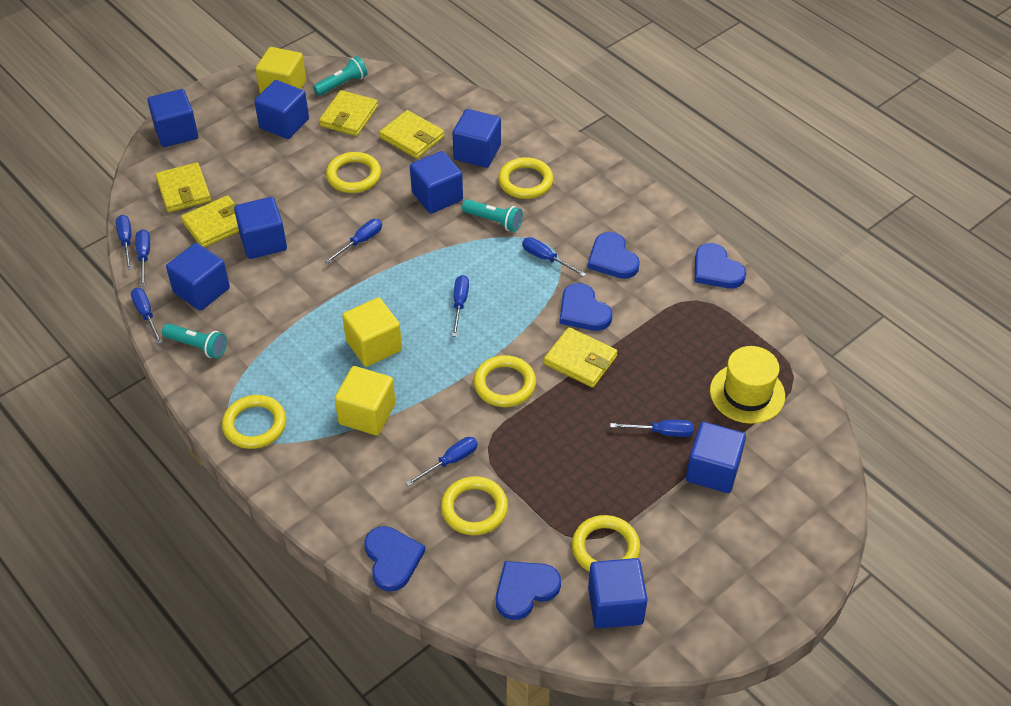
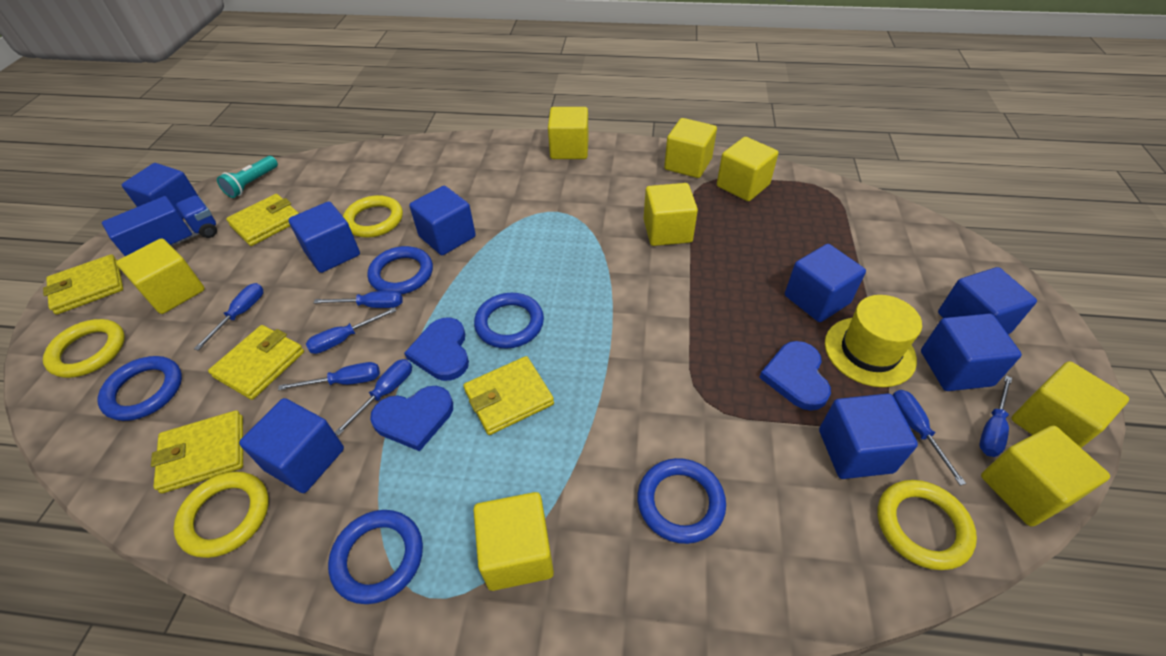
blue heart: 5 -> 3
blue ring: 0 -> 5
blue screwdriver: 8 -> 7
blue truck: 0 -> 1
turquoise flashlight: 3 -> 1
yellow cube: 3 -> 8
yellow ring: 6 -> 4

